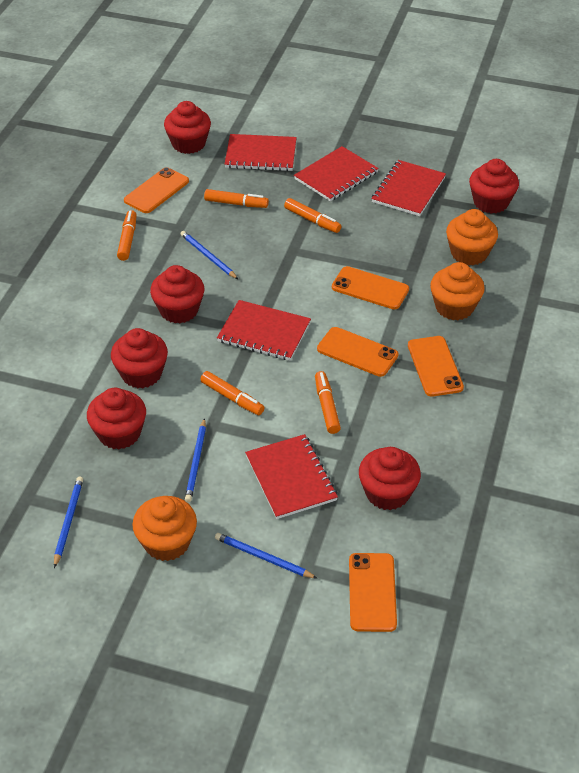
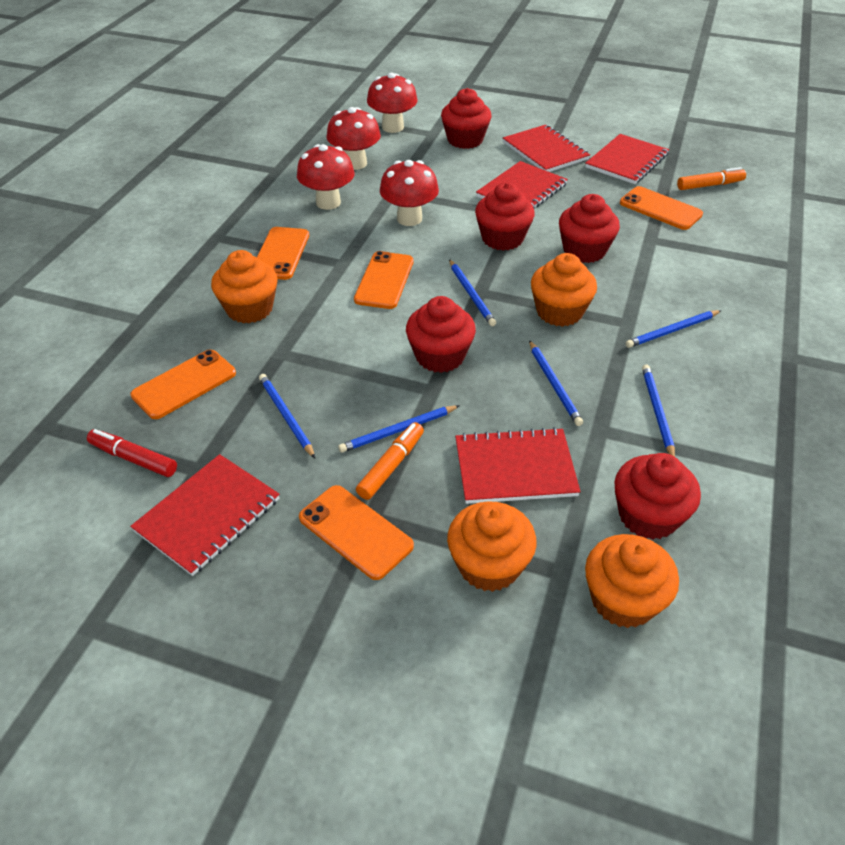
blue pencil: 4 -> 6
orange cupcake: 3 -> 4
orange marker: 5 -> 2
red cupcake: 6 -> 5
red marker: 0 -> 1
red mushroom: 0 -> 4

